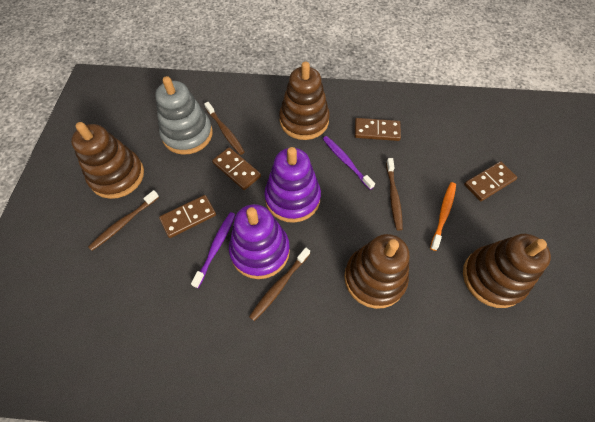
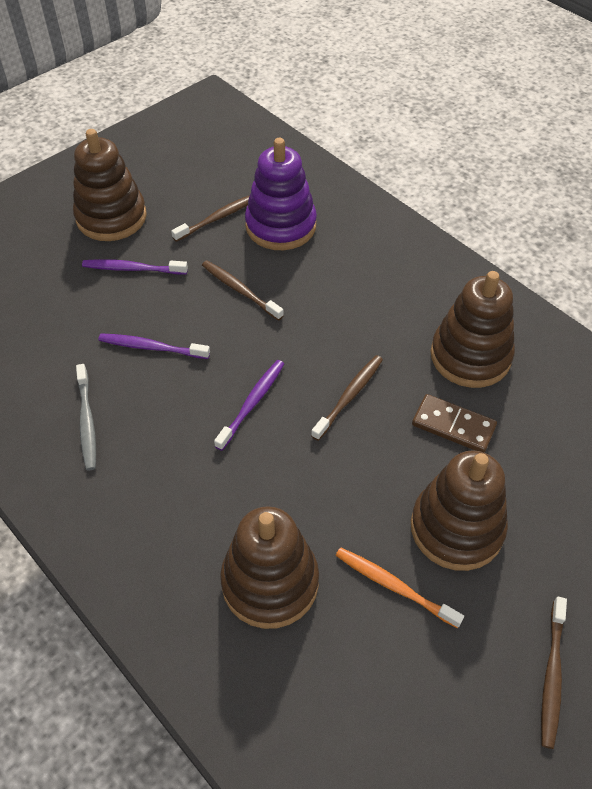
brown domino: 4 -> 1
grey stacking toy: 1 -> 0
grey toothbrush: 0 -> 1
purple stacking toy: 2 -> 1
purple toothbrush: 2 -> 3

